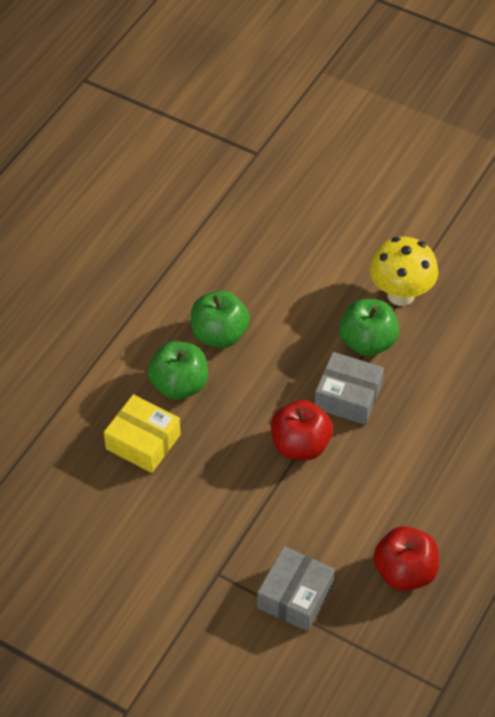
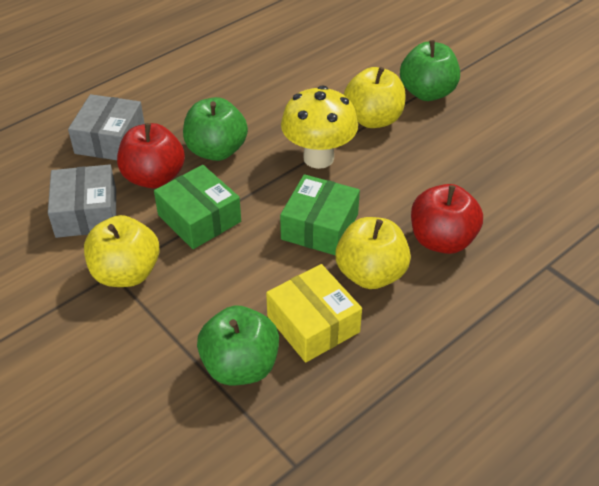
green box: 0 -> 2
yellow apple: 0 -> 3

